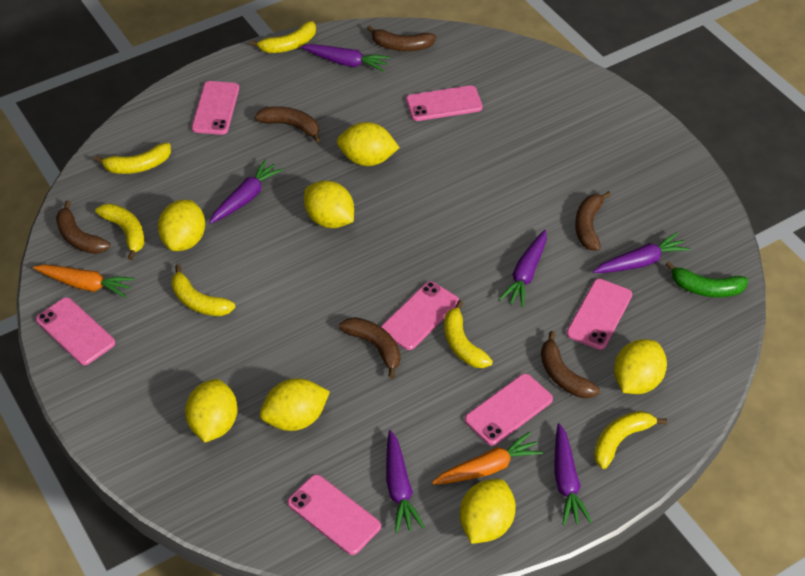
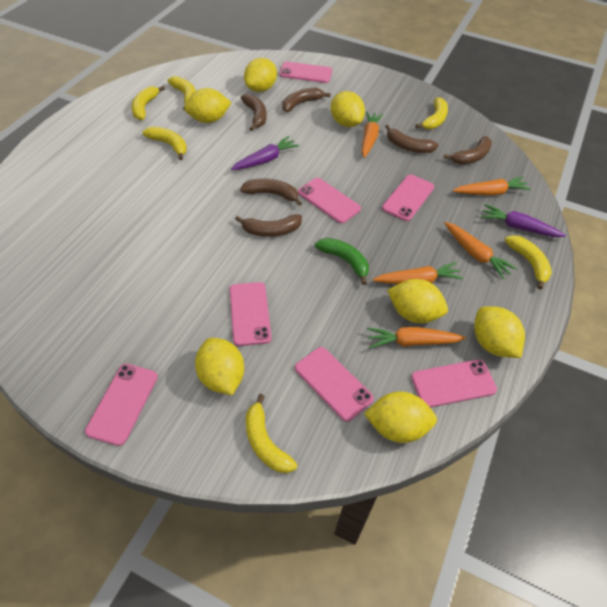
orange carrot: 2 -> 5
purple carrot: 6 -> 2

